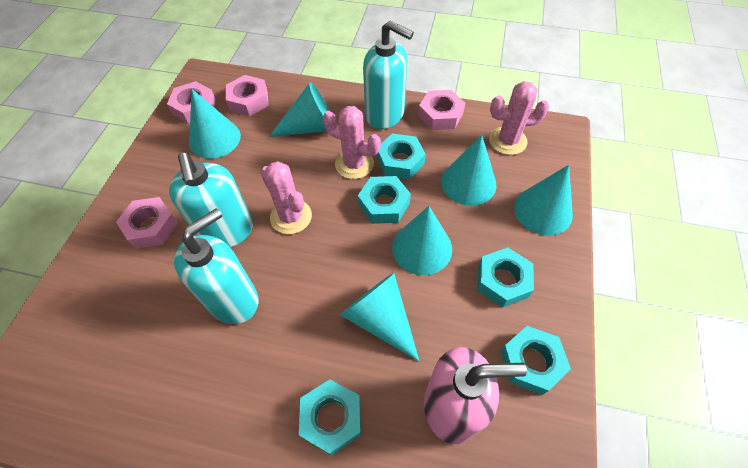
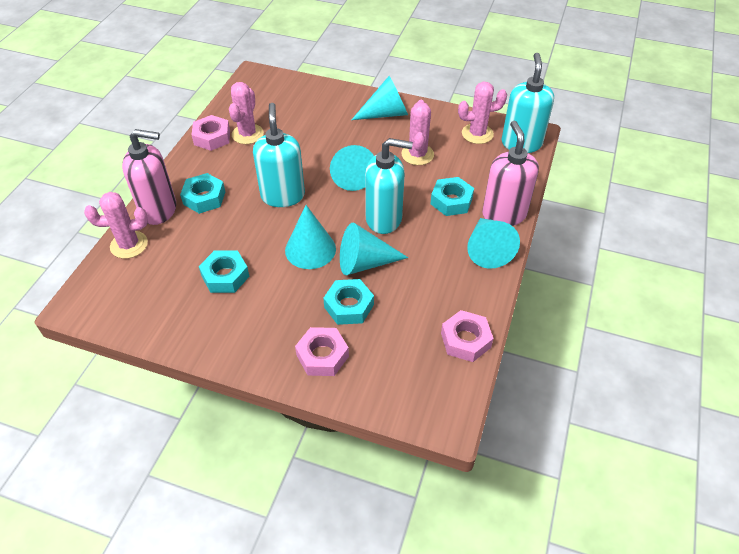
pink cactus: 3 -> 4
pink nut: 4 -> 3
pink soap dispenser: 1 -> 2
turquoise cone: 6 -> 5
turquoise nut: 5 -> 4

